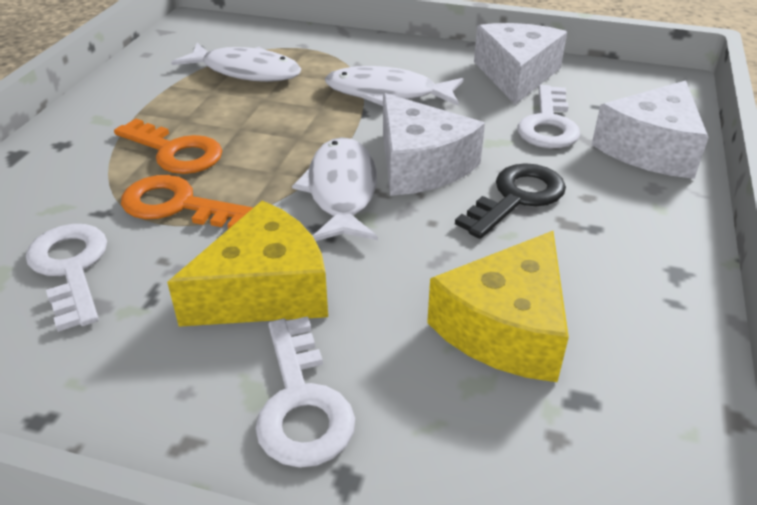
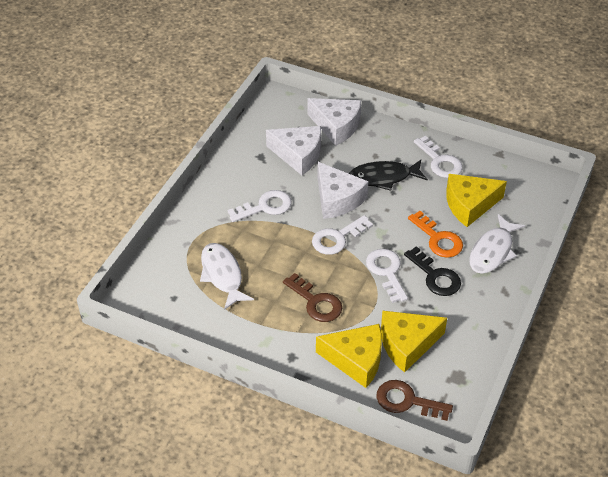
black fish: 0 -> 1
brown key: 0 -> 2
orange key: 2 -> 1
white fish: 3 -> 2
white key: 3 -> 4
yellow cheese: 2 -> 3

